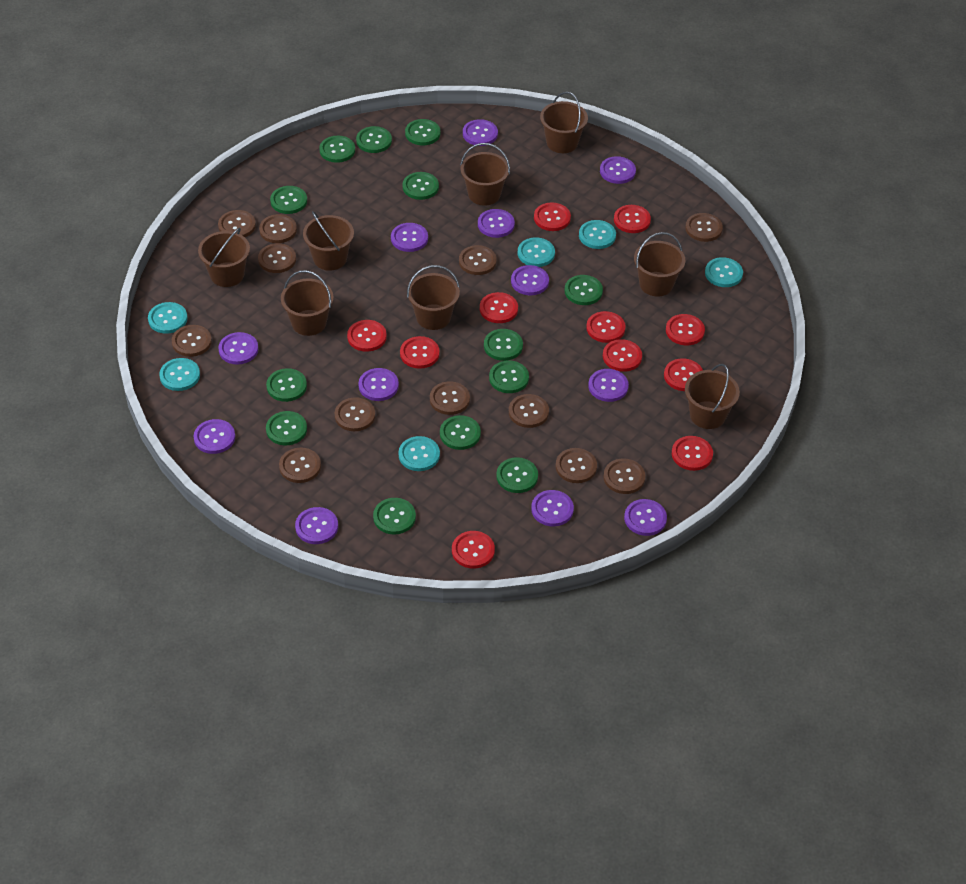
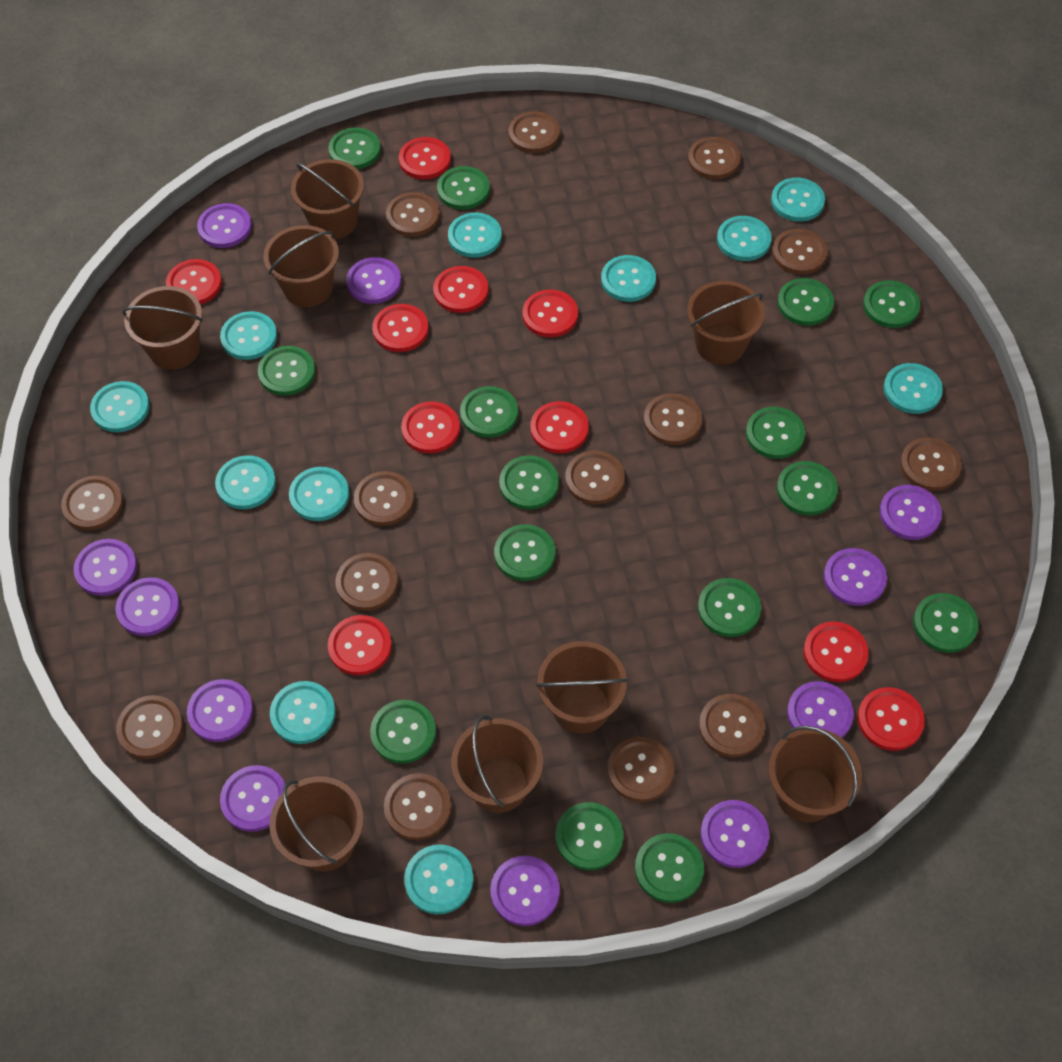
brown button: 12 -> 14
green button: 13 -> 15
purple button: 12 -> 11
red button: 11 -> 10
turquoise button: 6 -> 11

